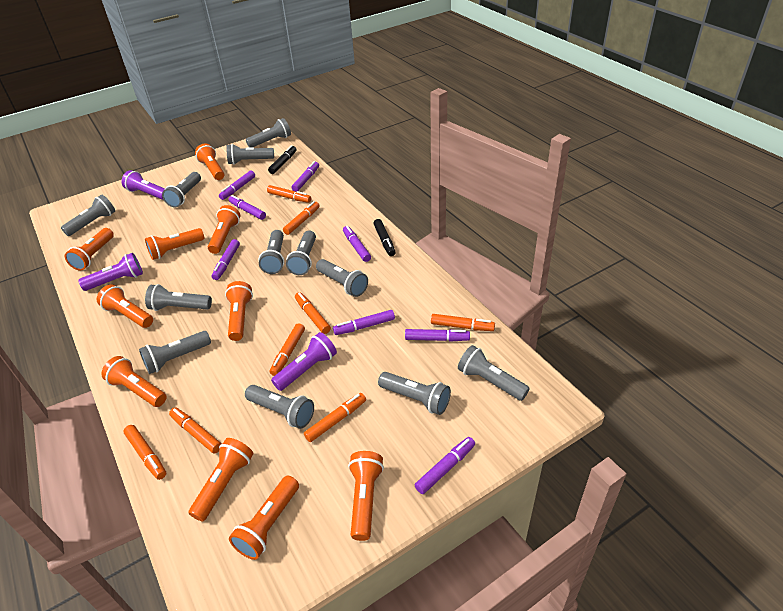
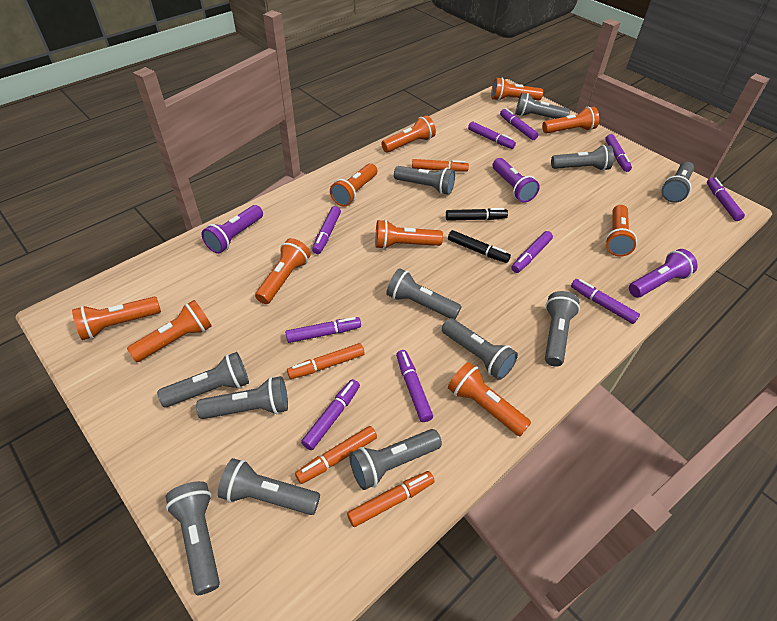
orange marker: 8 -> 4
purple marker: 8 -> 10

